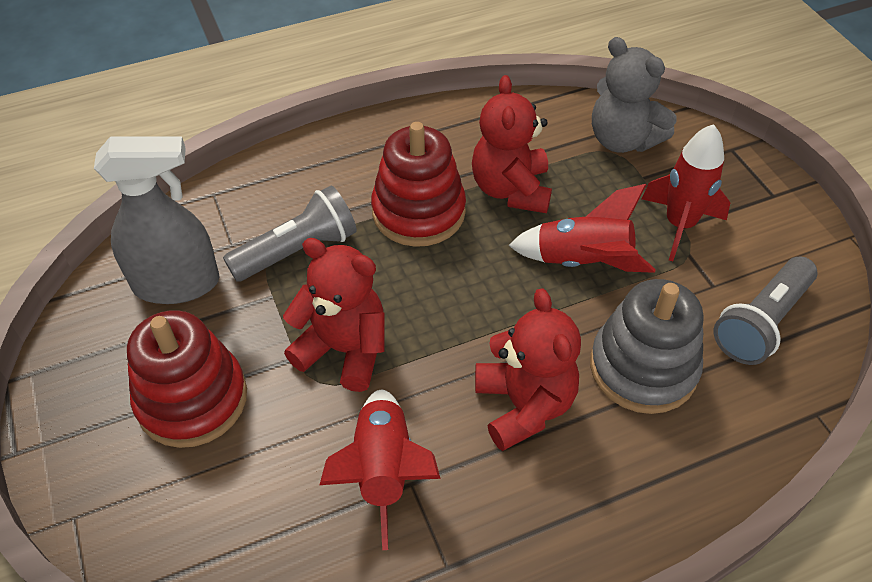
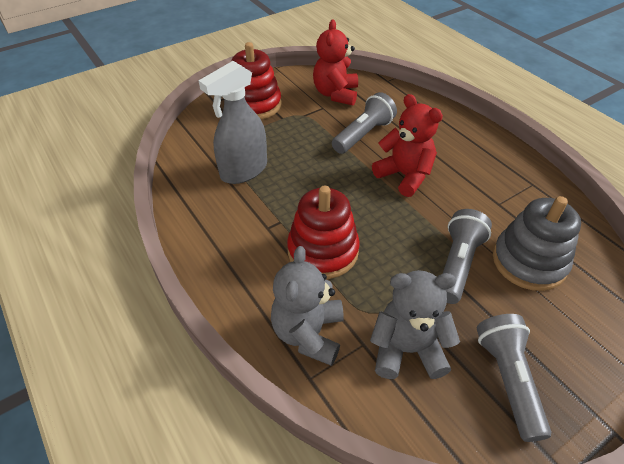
grey flashlight: 2 -> 3
grey teddy bear: 1 -> 2
red rocket: 3 -> 0
red teddy bear: 3 -> 2

